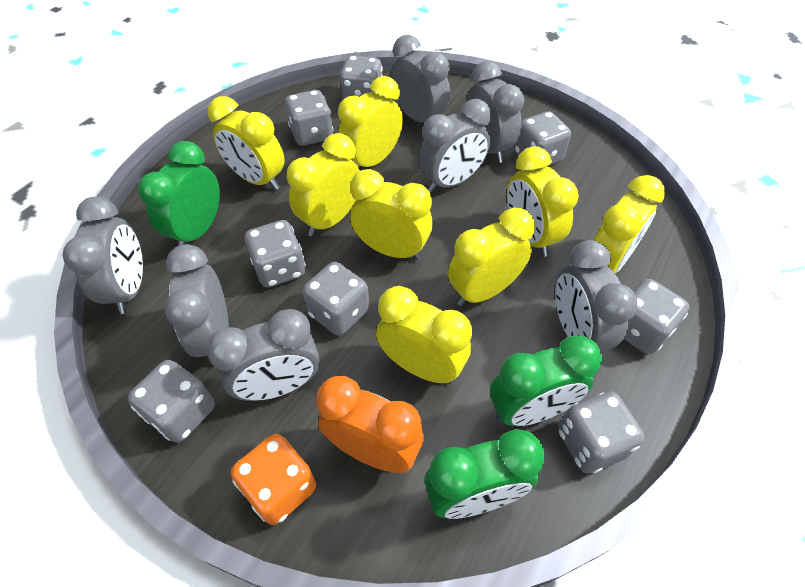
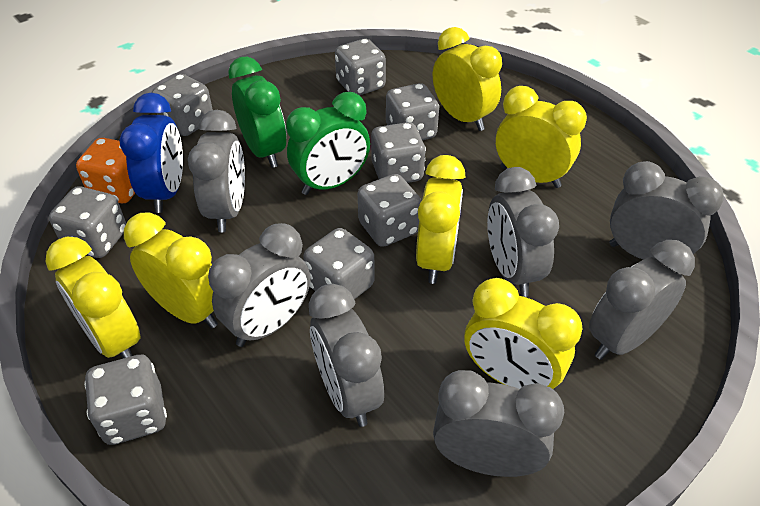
blue clock: 0 -> 1
green clock: 3 -> 2
orange clock: 1 -> 0
yellow clock: 8 -> 6

